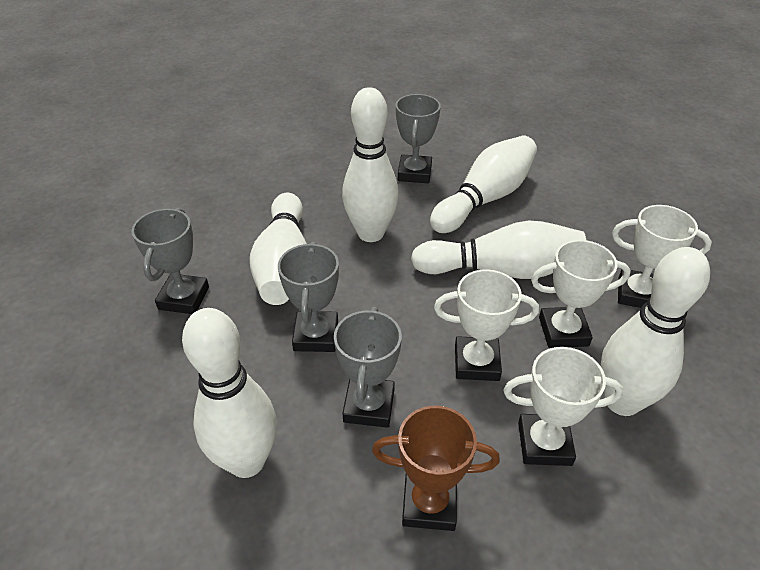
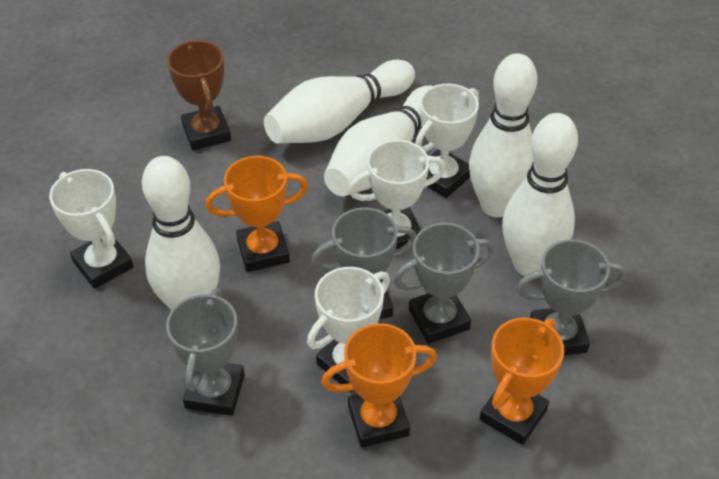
orange trophy: 0 -> 3
white bowling pin: 6 -> 5

